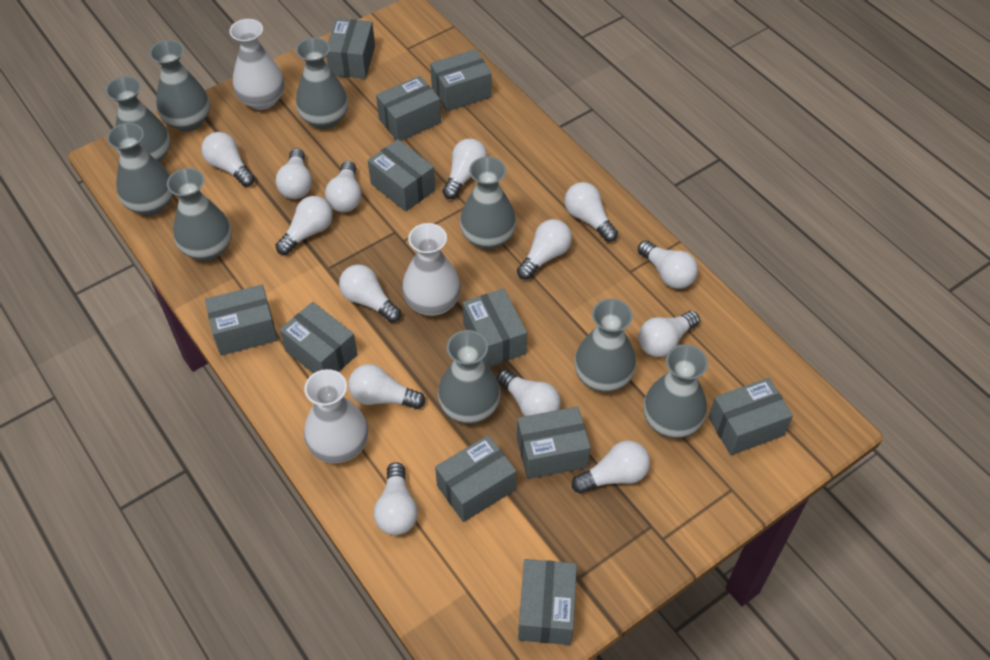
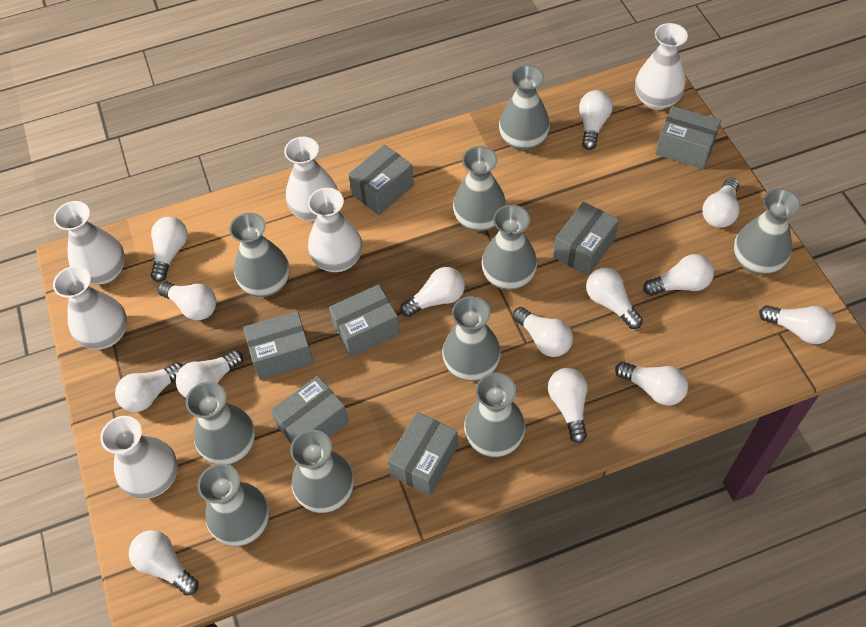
grey box: 11 -> 7
grey vase: 9 -> 10
white vase: 3 -> 6

